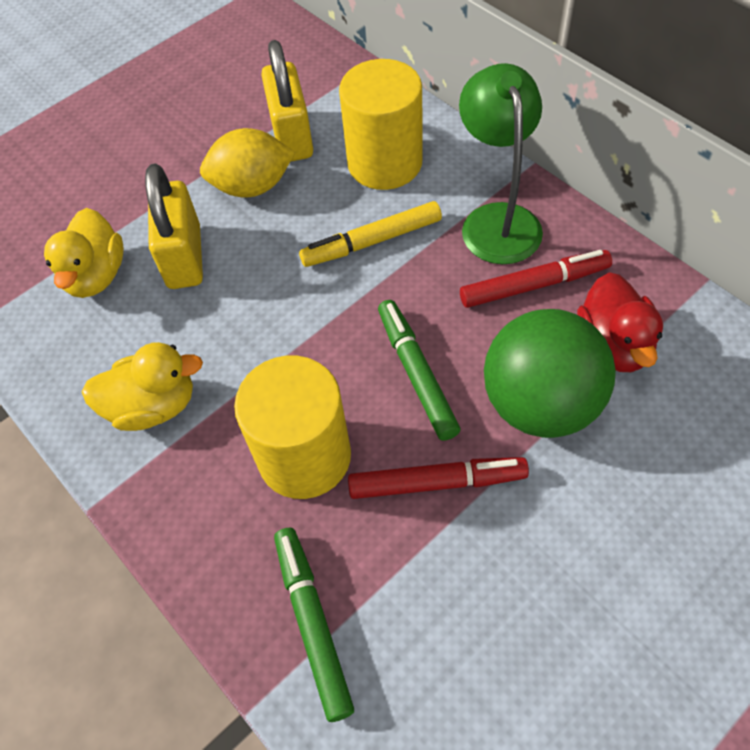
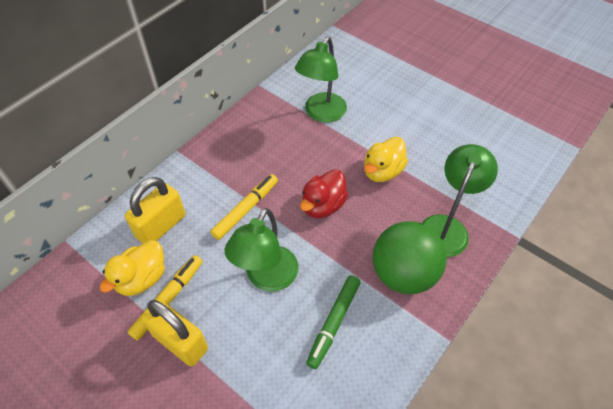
green lamp: 1 -> 3
green marker: 2 -> 1
red marker: 2 -> 0
yellow cylinder: 2 -> 0
yellow lemon: 1 -> 0
yellow marker: 1 -> 2

